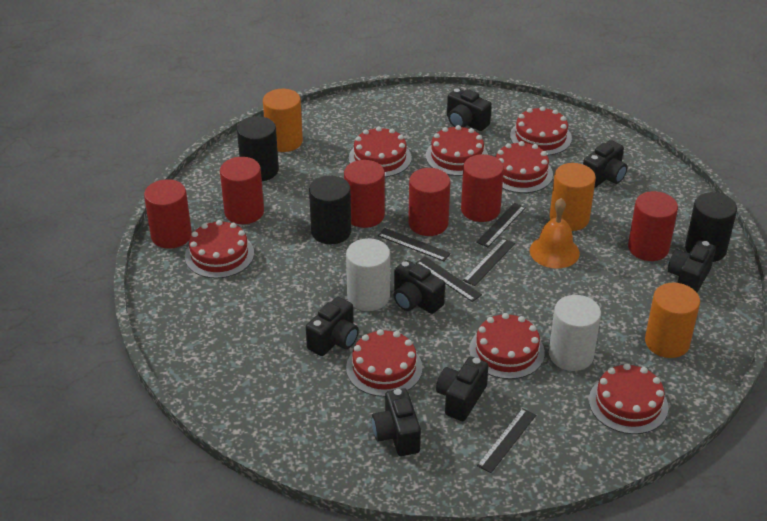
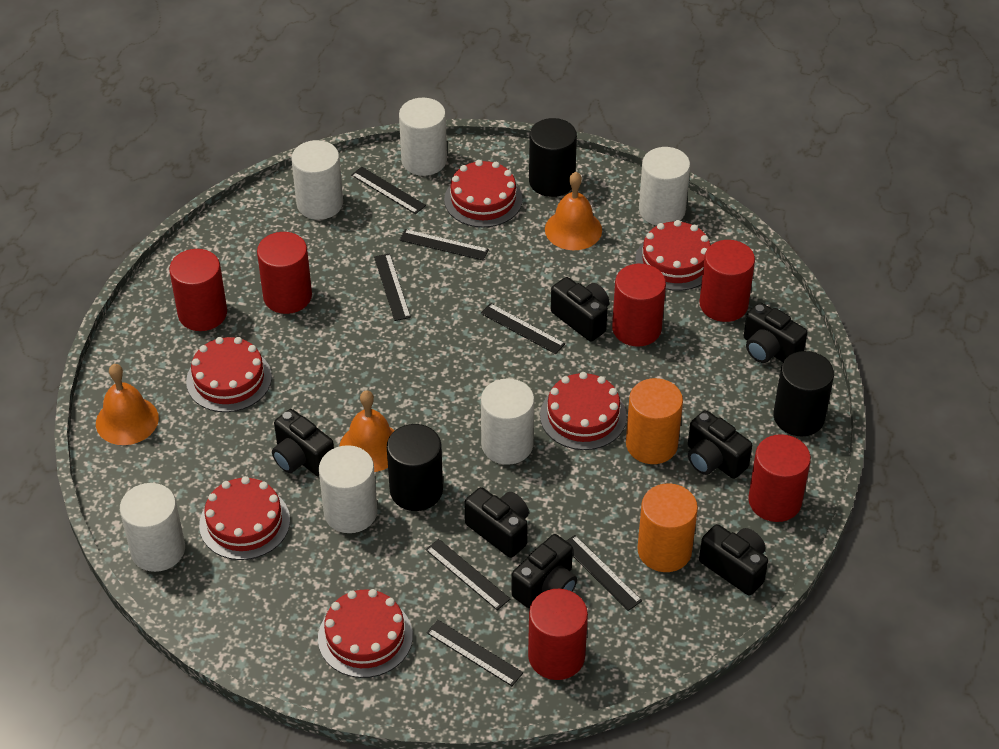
black ruler: 5 -> 7
orange bell: 1 -> 3
orange cylinder: 3 -> 2
red cake: 8 -> 6
white cylinder: 2 -> 6

